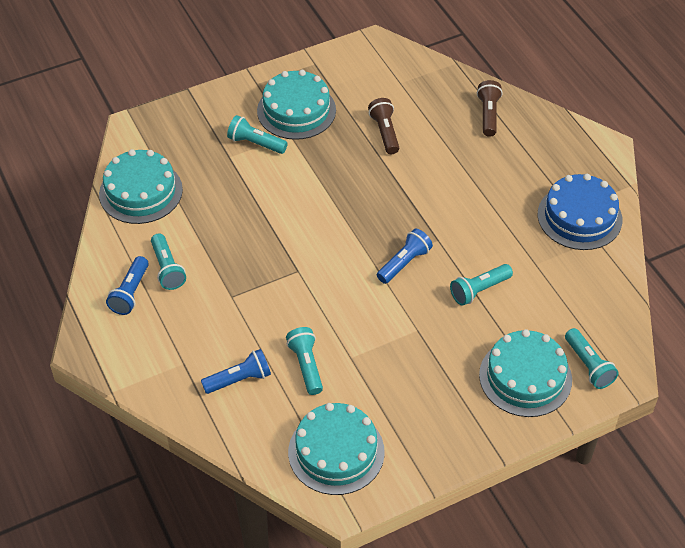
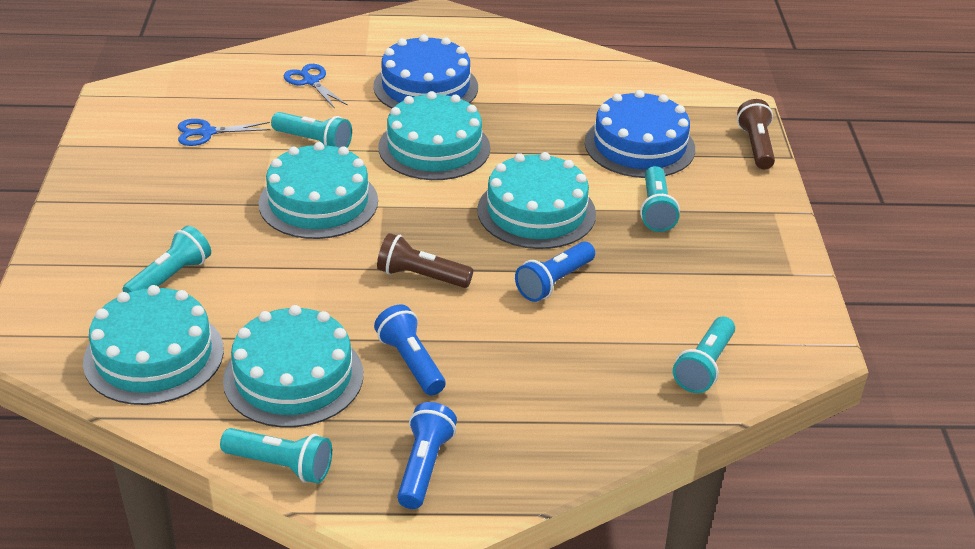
blue cake: 1 -> 2
blue scissors: 0 -> 2
turquoise cake: 4 -> 5

